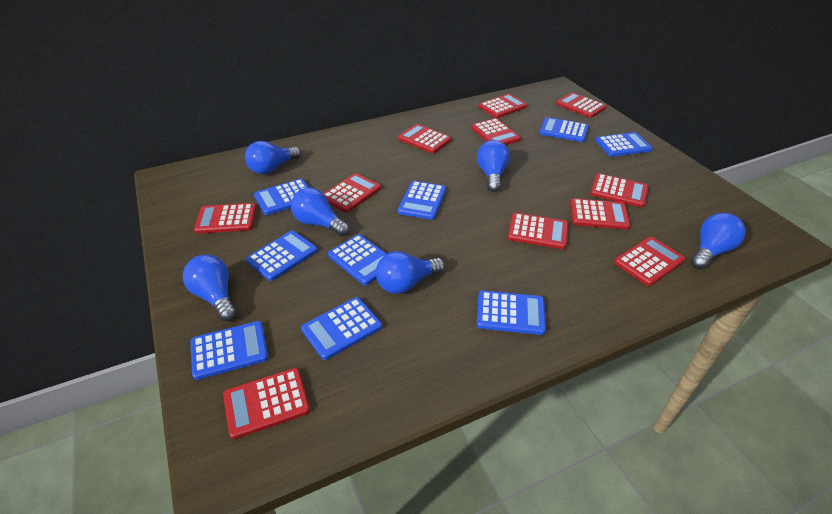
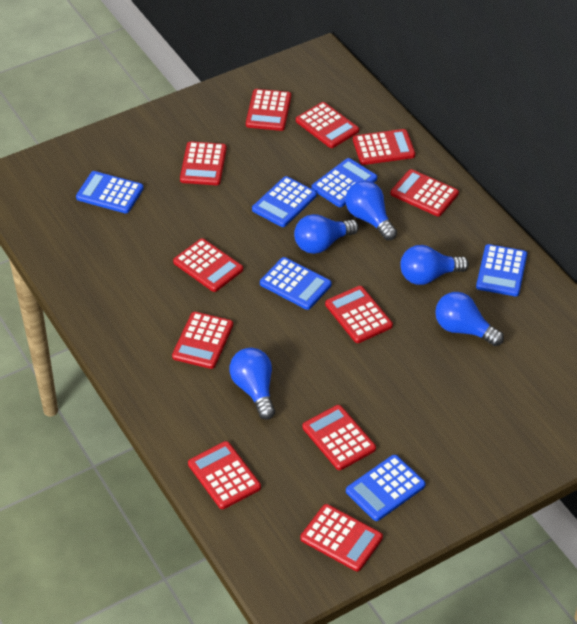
blue calculator: 9 -> 6
blue light bulb: 6 -> 5

